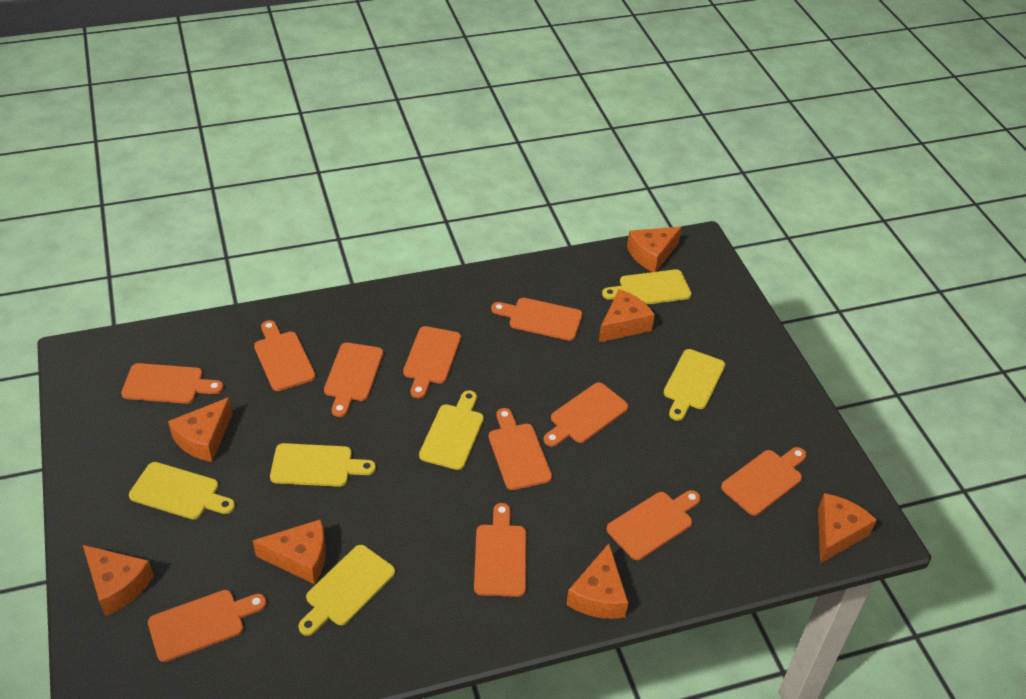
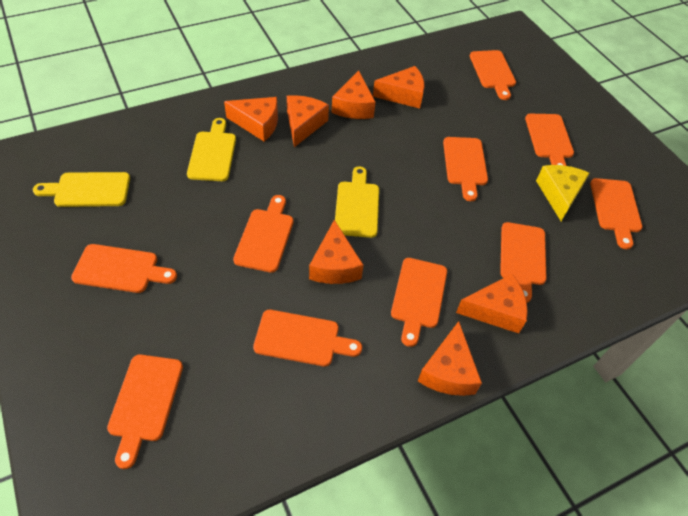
orange cutting board: 11 -> 10
yellow cheese: 0 -> 1
yellow cutting board: 6 -> 3

